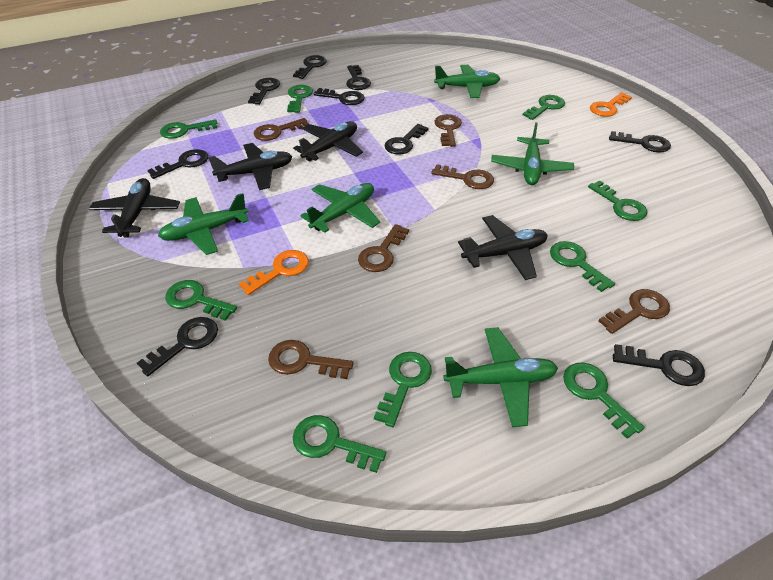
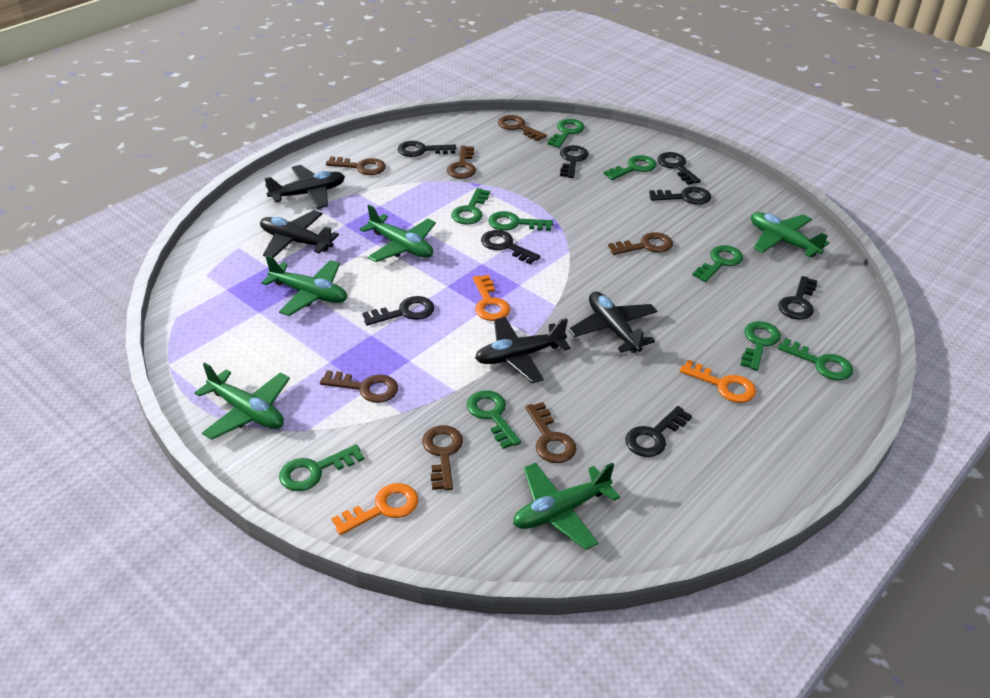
black key: 9 -> 8
brown key: 6 -> 7
orange key: 2 -> 3

